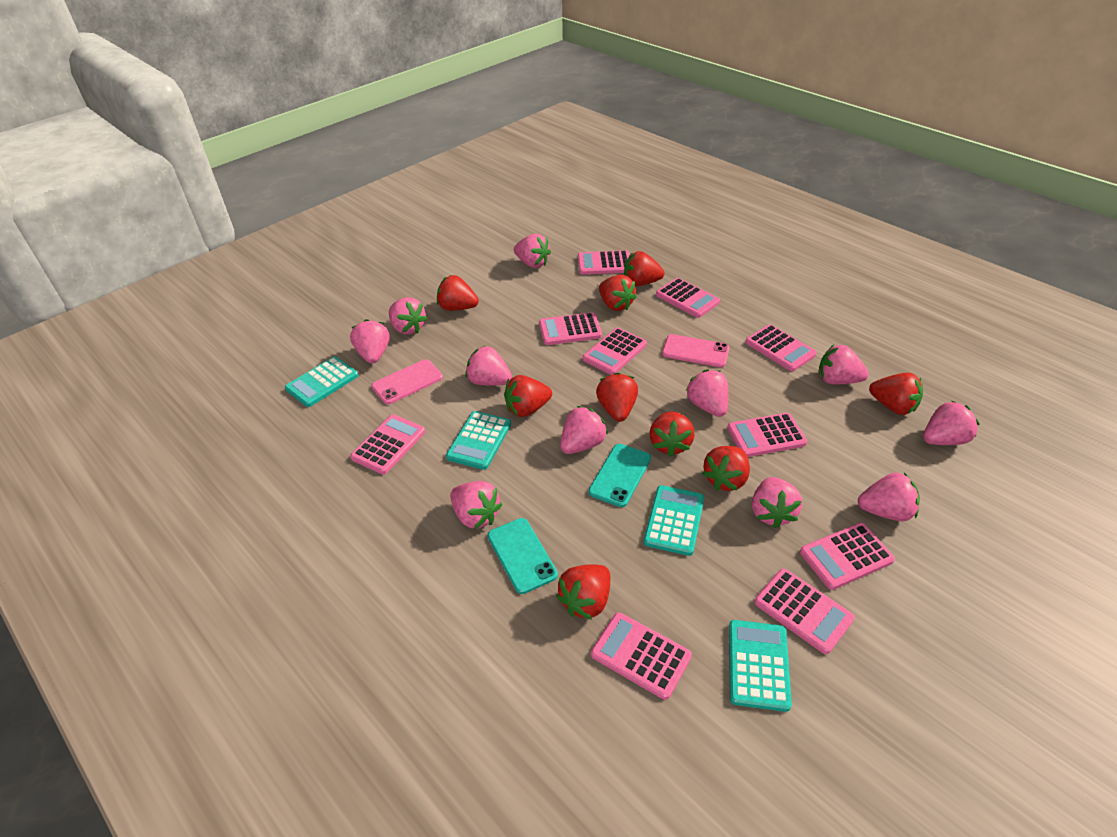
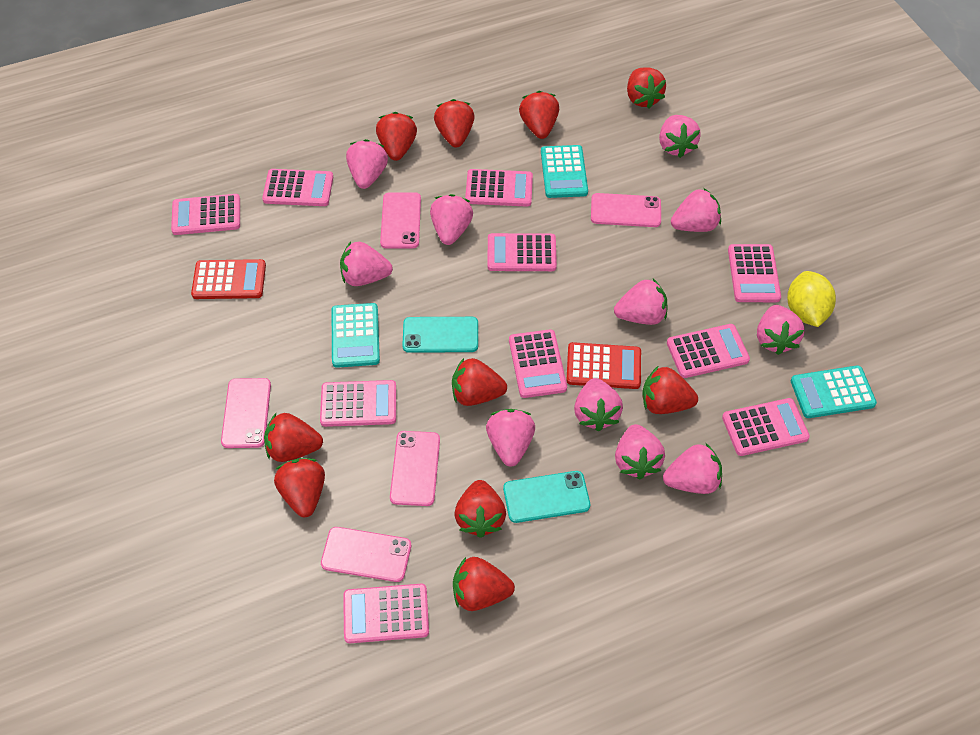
pink phone: 2 -> 5
red calculator: 0 -> 2
red strawberry: 9 -> 10
turquoise calculator: 4 -> 3
yellow lemon: 0 -> 1

